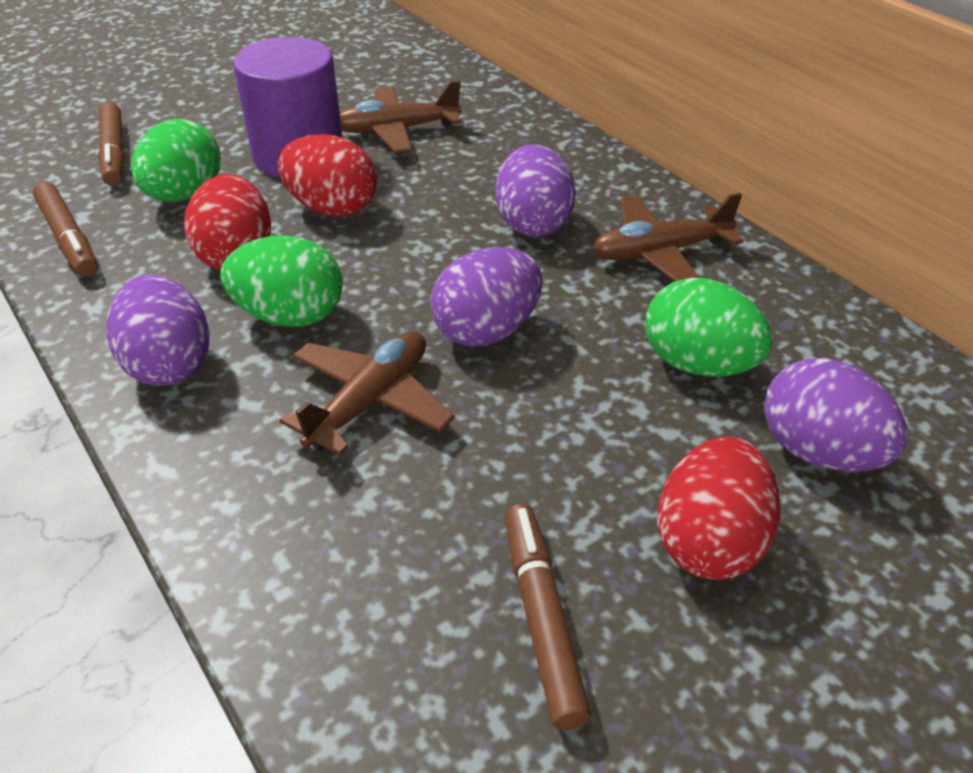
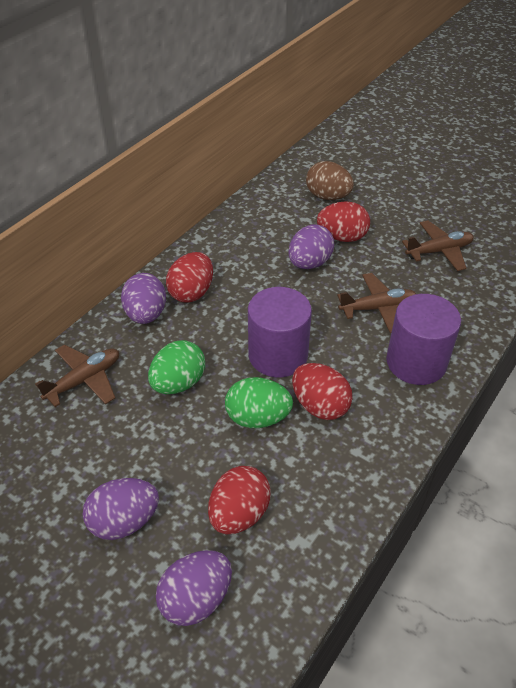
brown egg: 0 -> 1
brown marker: 3 -> 0
green egg: 3 -> 2
purple cylinder: 1 -> 2
red egg: 3 -> 4

